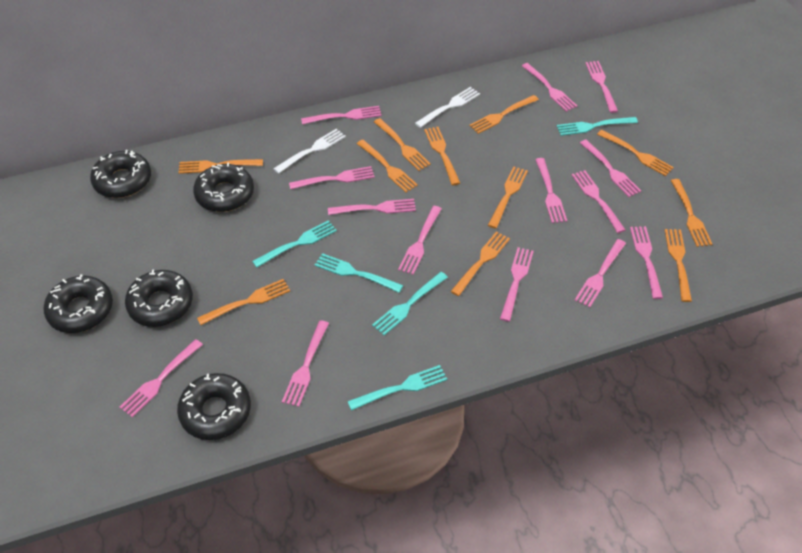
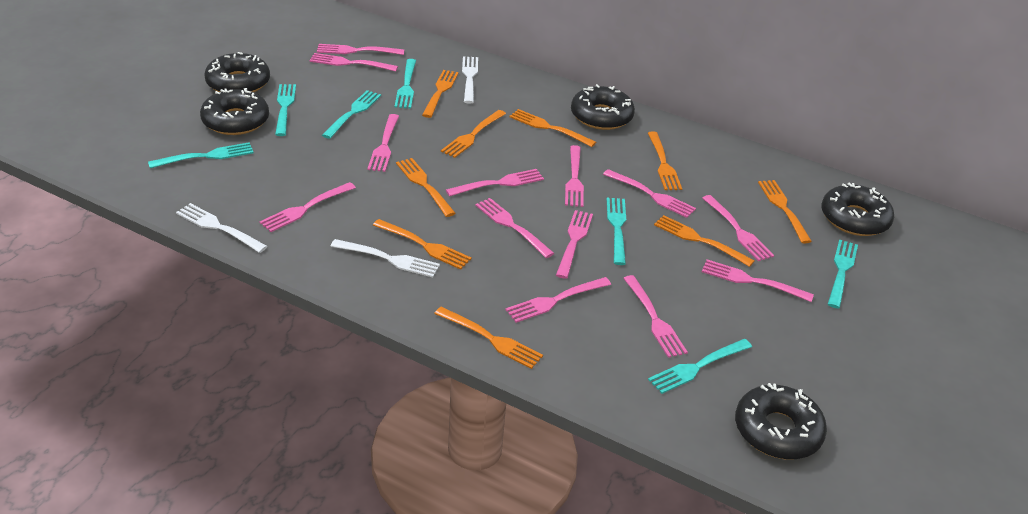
orange fork: 11 -> 9
pink fork: 14 -> 13
turquoise fork: 5 -> 7
white fork: 2 -> 3

